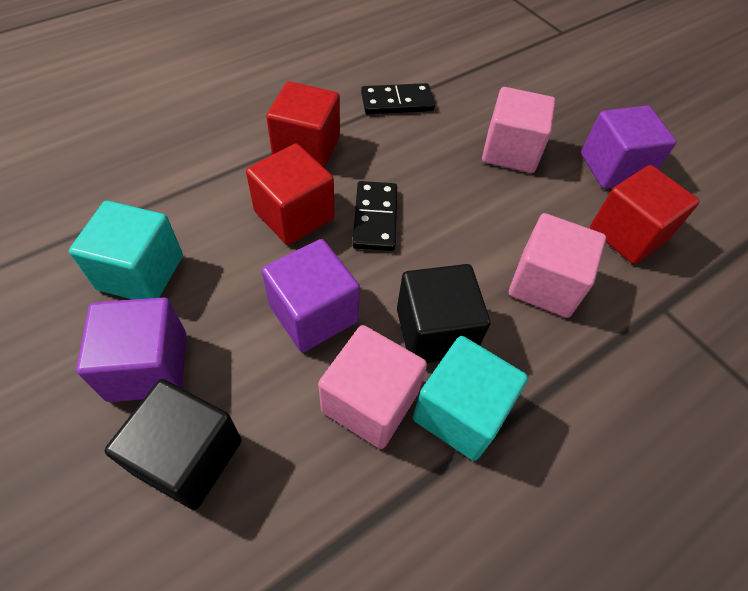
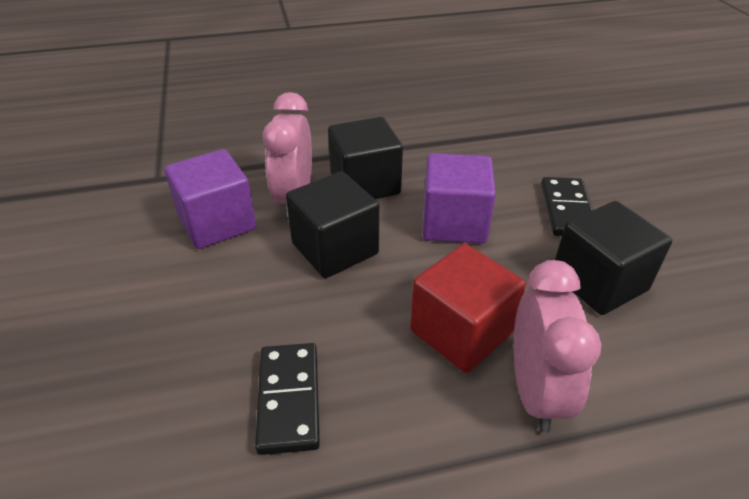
black cube: 2 -> 3
pink clock: 0 -> 2
pink cube: 3 -> 0
purple cube: 3 -> 2
red cube: 3 -> 1
turquoise cube: 2 -> 0

